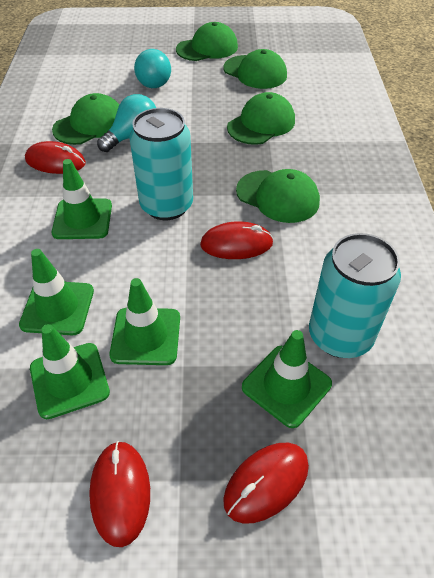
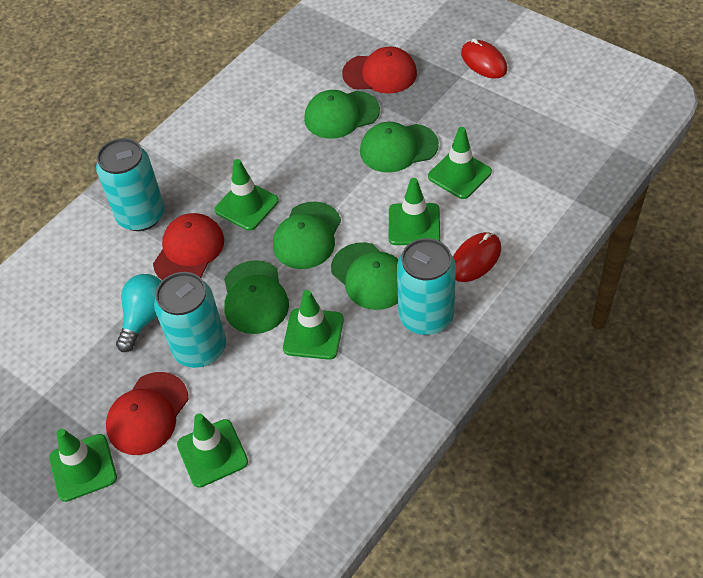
green traffic cone: 5 -> 6
red cap: 0 -> 3
red mouse: 4 -> 2
turquoise can: 2 -> 3
turquoise light bulb: 2 -> 1

